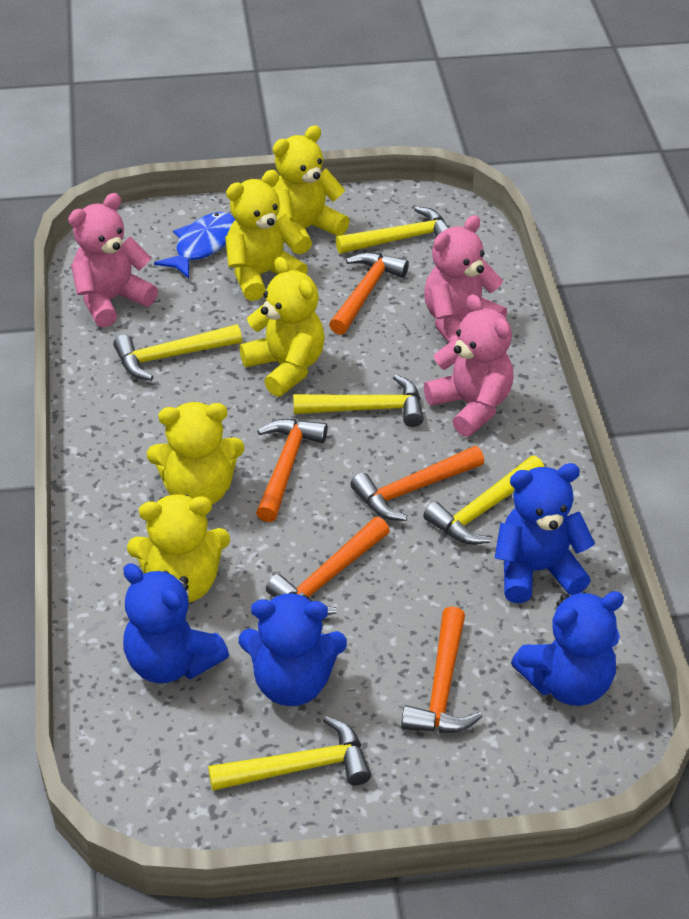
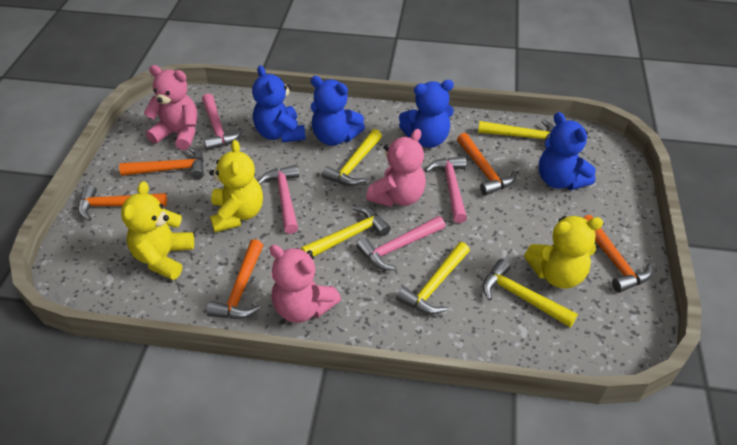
blue fish: 1 -> 0
pink hammer: 0 -> 4
yellow teddy bear: 5 -> 3

